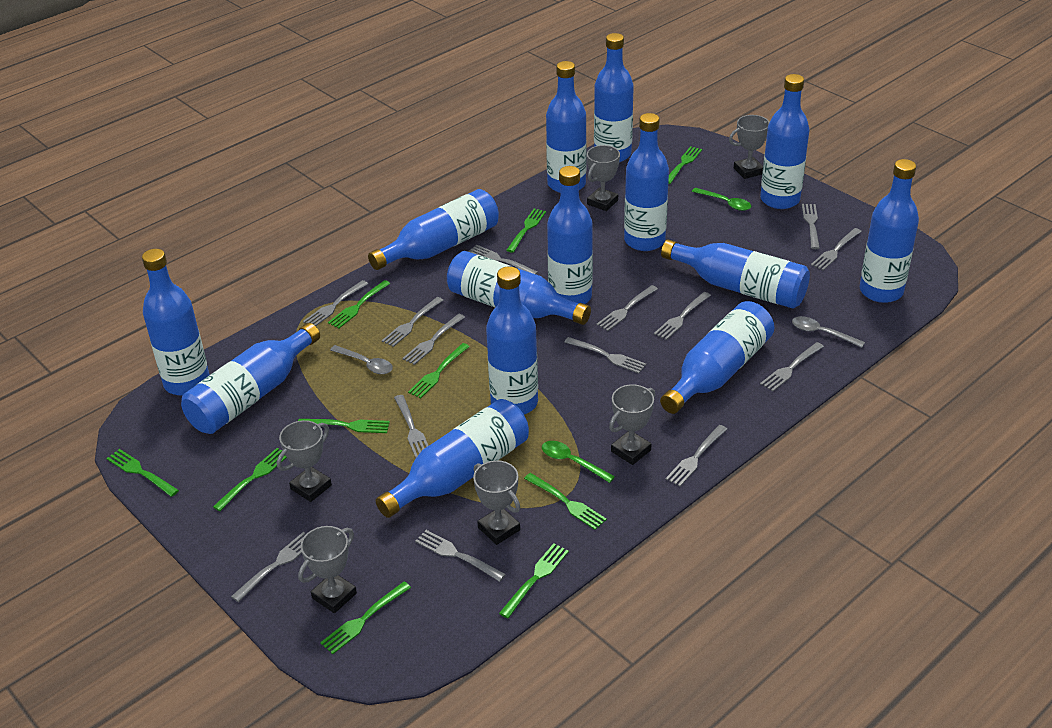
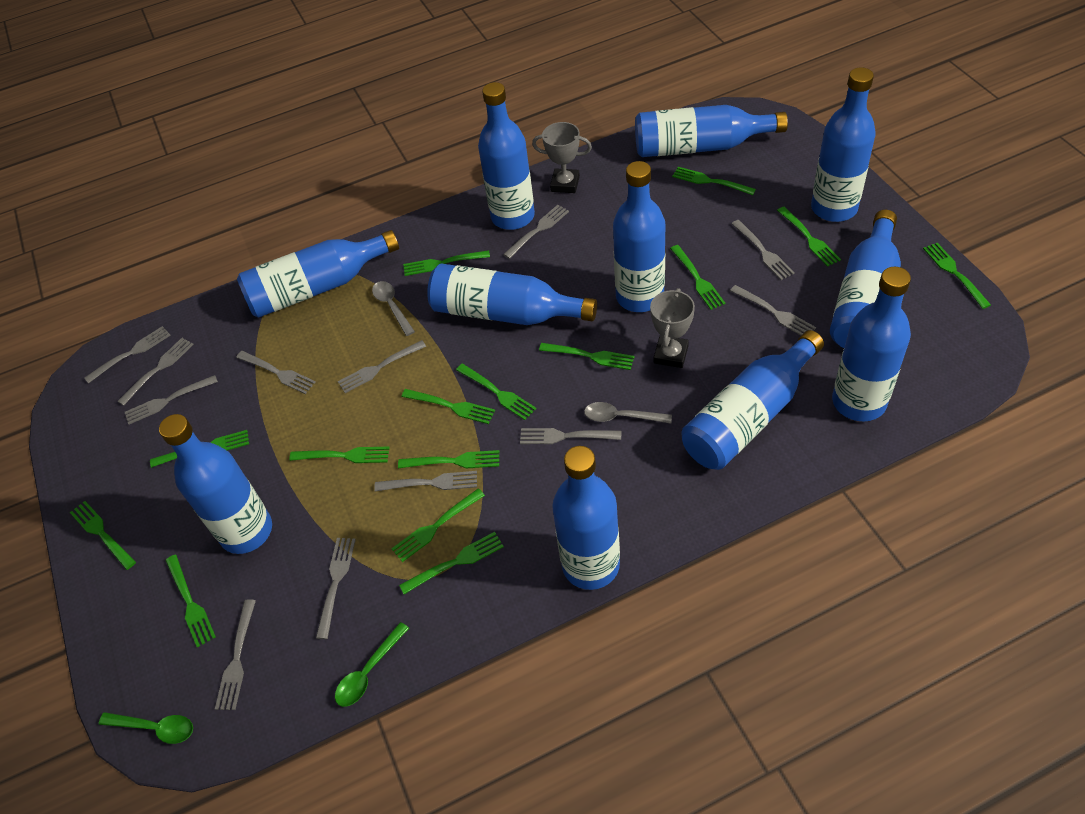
blue bottle: 14 -> 11
green fork: 10 -> 15
grey fork: 14 -> 12
grey trophy: 6 -> 2

